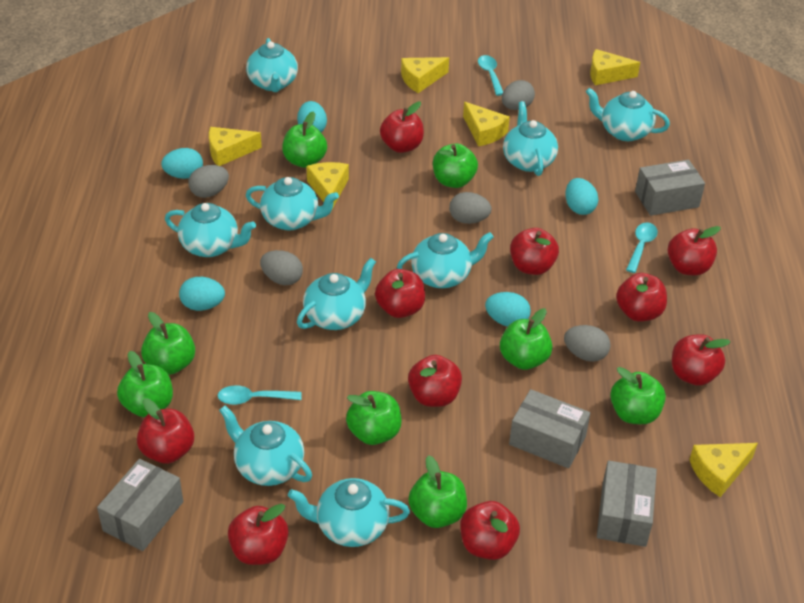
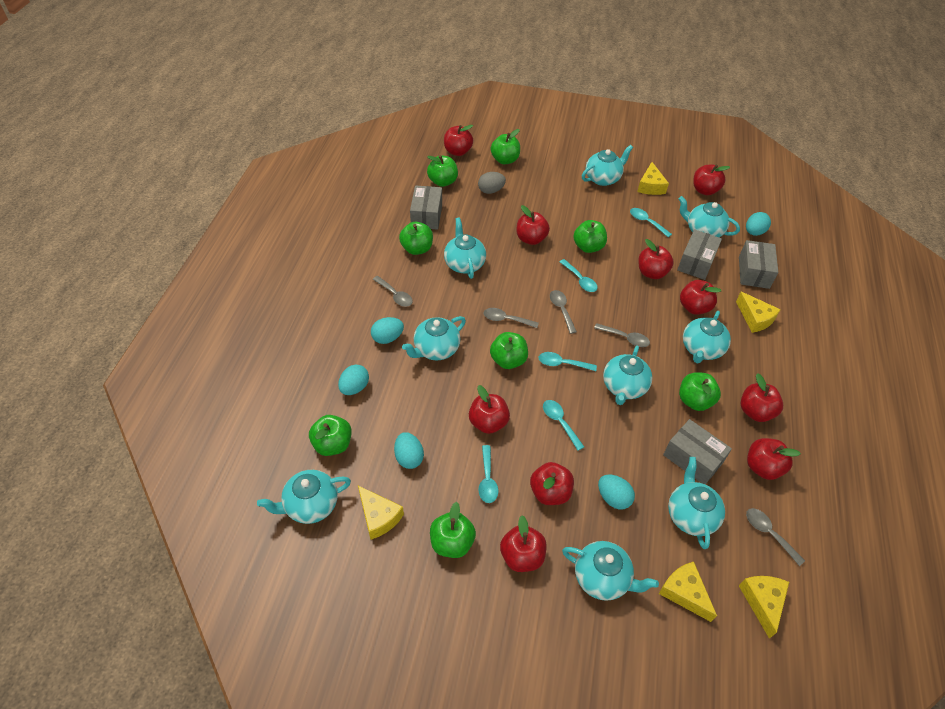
grey egg: 5 -> 1
grey spoon: 0 -> 5
turquoise spoon: 3 -> 5
yellow cheese: 6 -> 5

